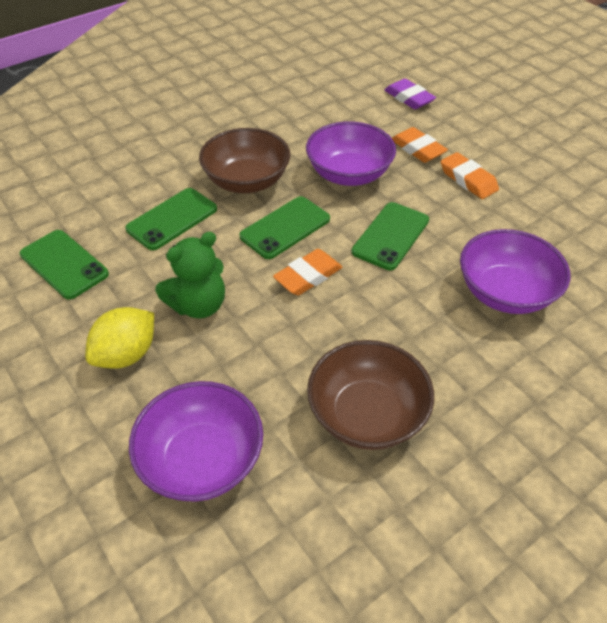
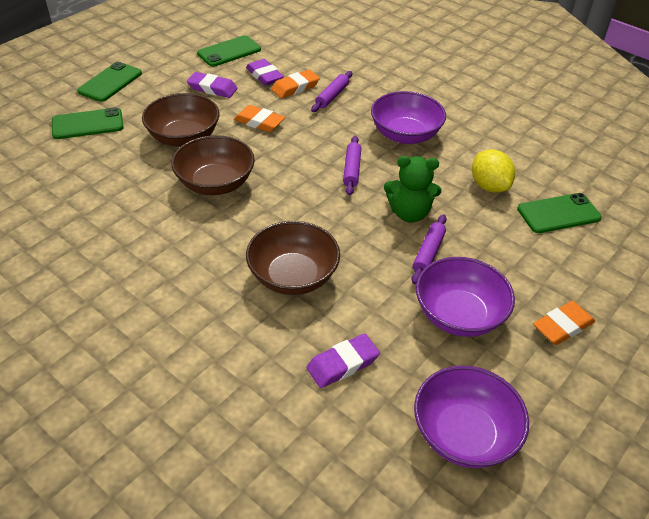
brown bowl: 2 -> 3
purple eraser: 1 -> 3
purple rolling pin: 0 -> 3

